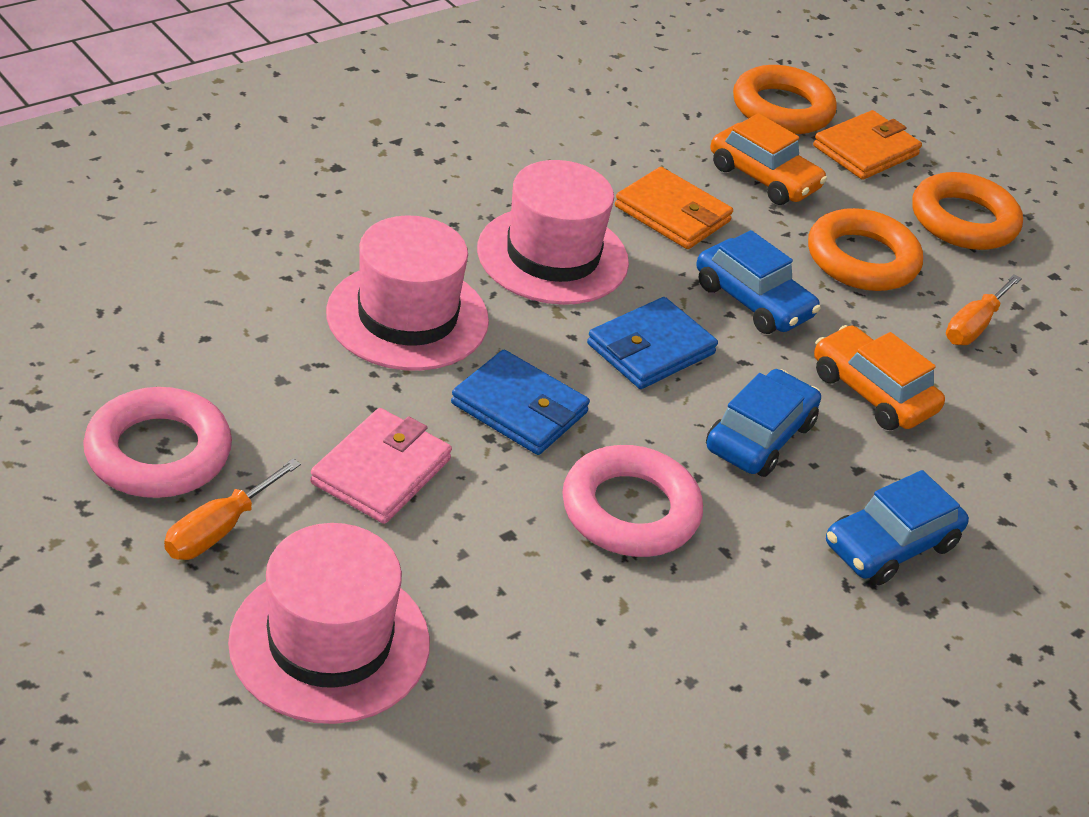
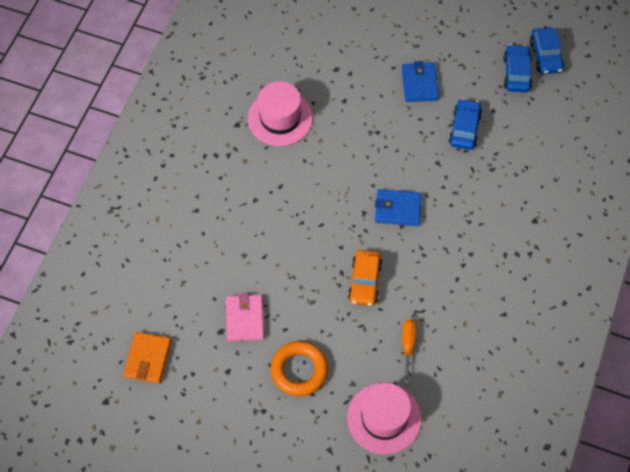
orange car: 2 -> 1
orange ring: 3 -> 1
orange screwdriver: 2 -> 1
orange wallet: 2 -> 1
pink hat: 3 -> 2
pink ring: 2 -> 0

